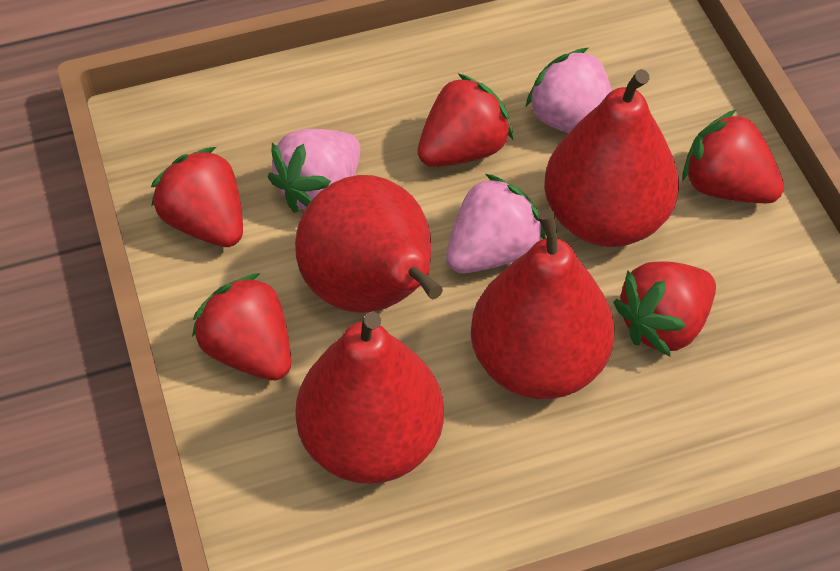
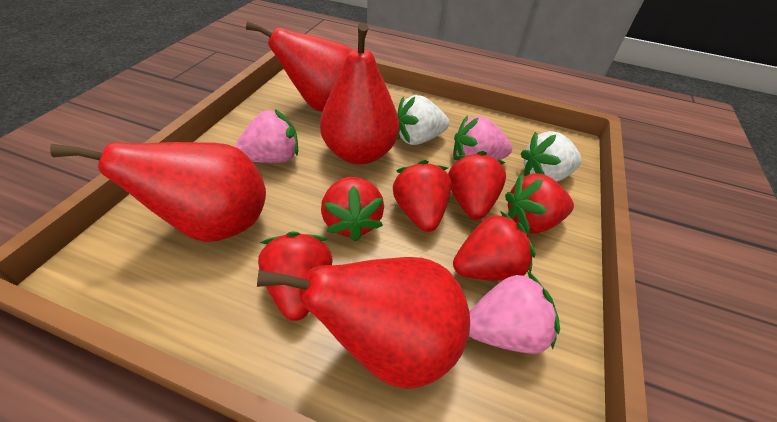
red strawberry: 5 -> 6
white strawberry: 0 -> 2

